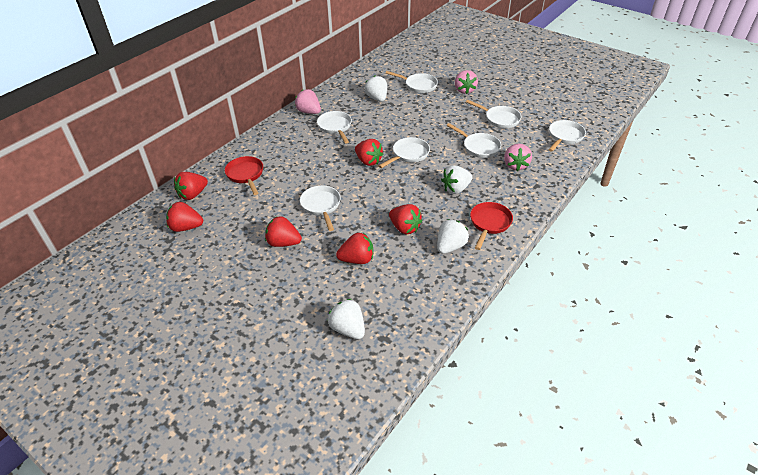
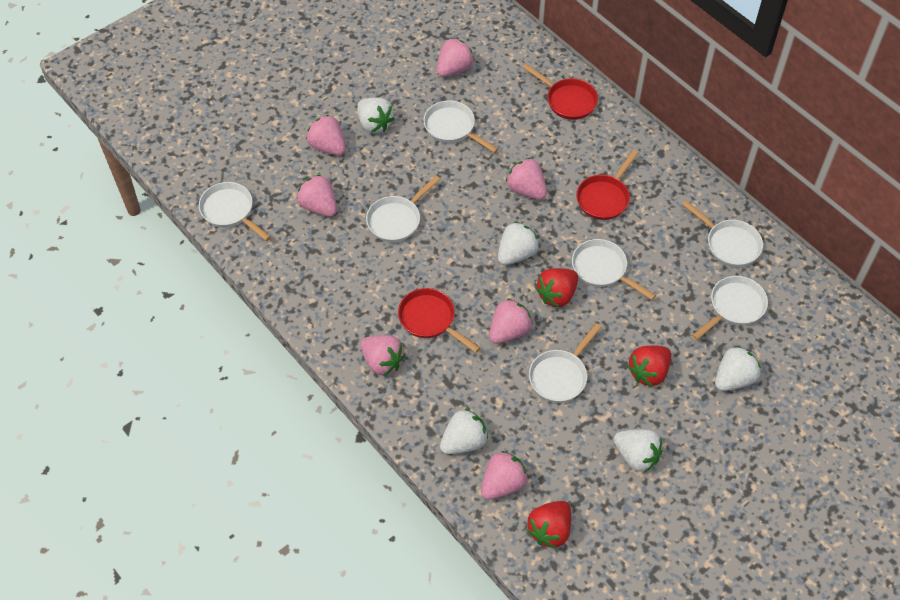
pink strawberry: 3 -> 7
red pan: 2 -> 3
red strawberry: 6 -> 3
white strawberry: 4 -> 5

